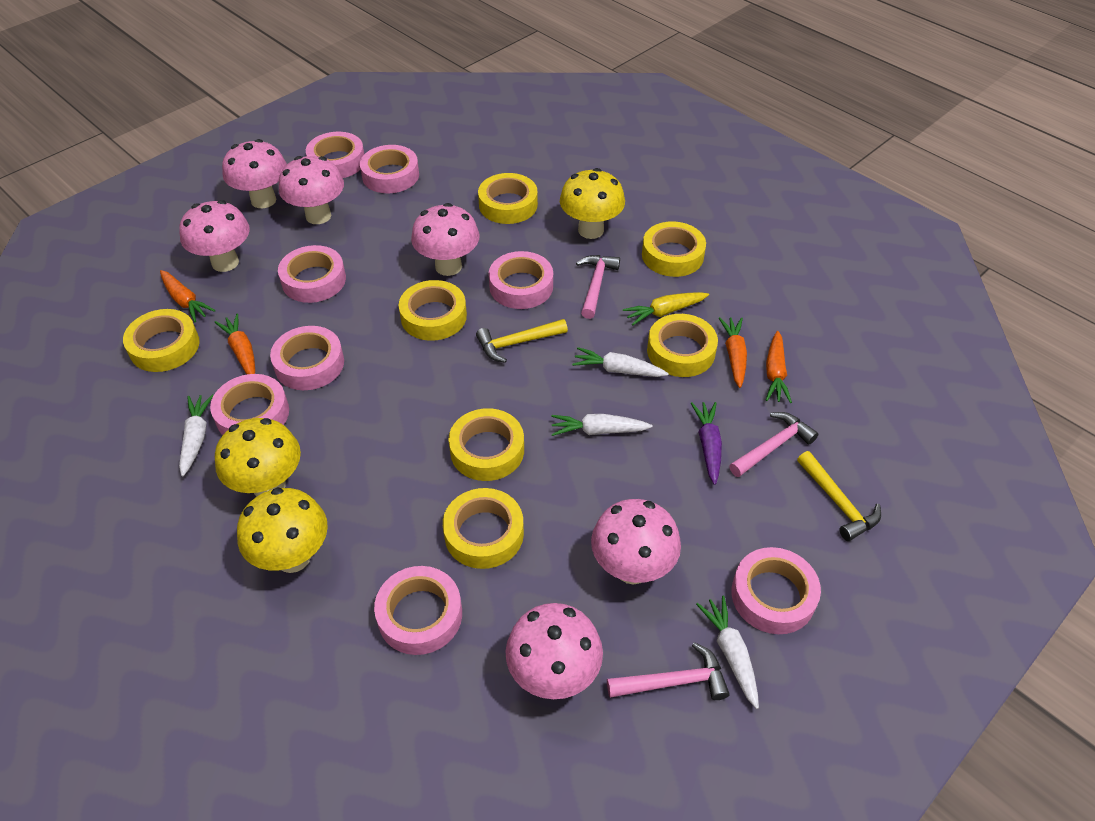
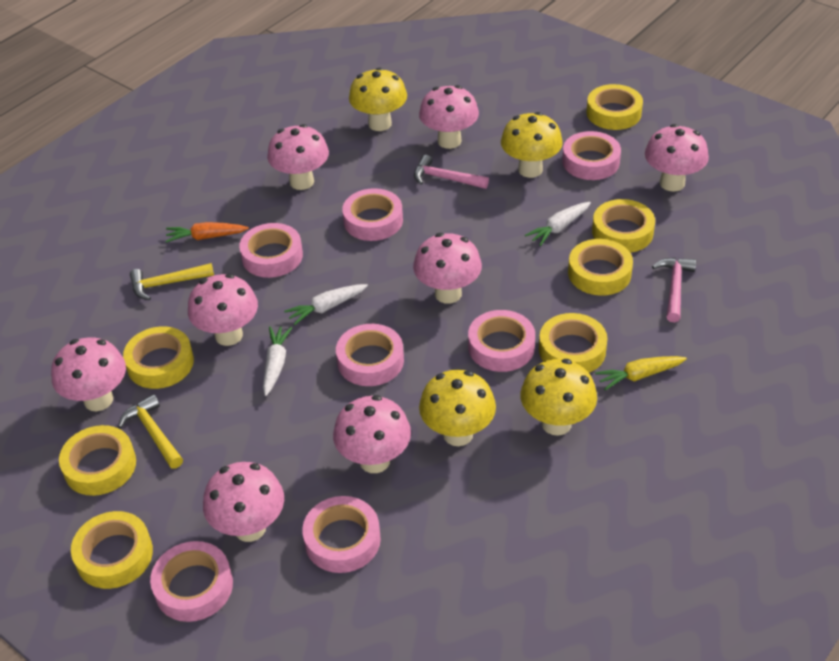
orange carrot: 4 -> 1
pink hammer: 3 -> 2
pink mushroom: 6 -> 8
pink tape: 8 -> 7
purple carrot: 1 -> 0
white carrot: 4 -> 3
yellow mushroom: 3 -> 4

